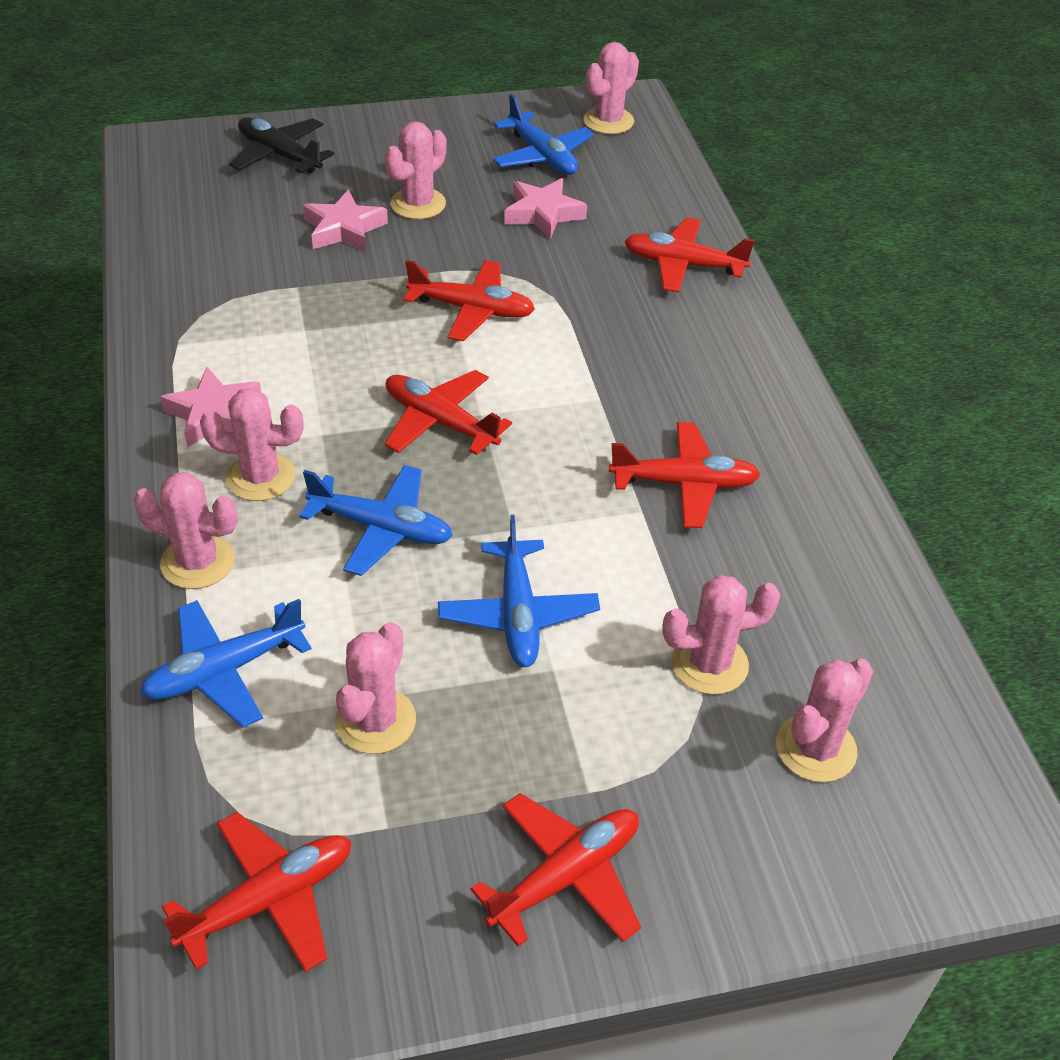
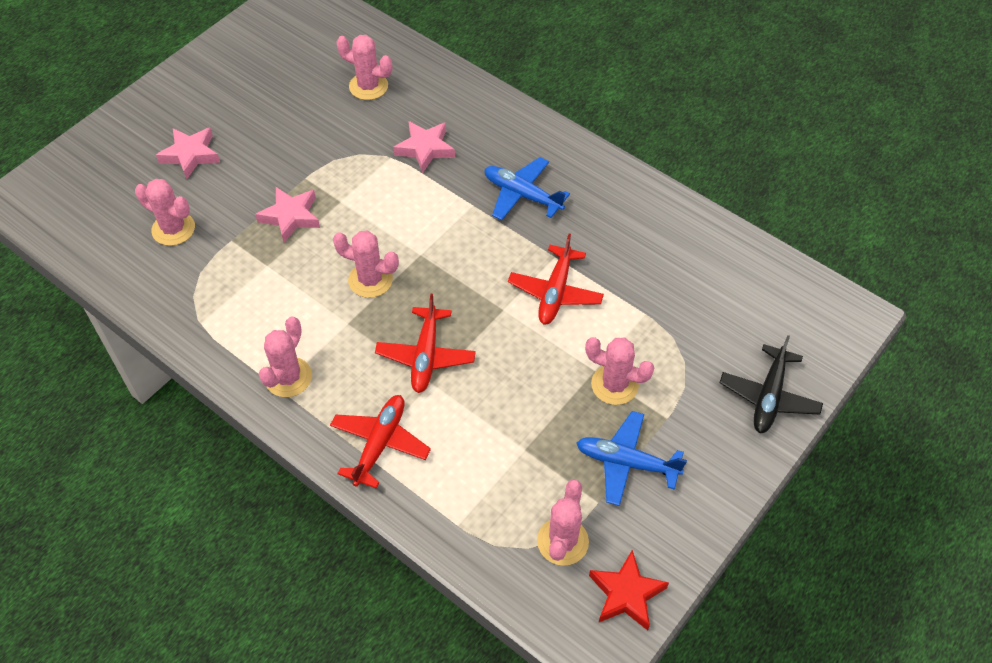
blue plane: 4 -> 2
pink cactus: 7 -> 6
red plane: 6 -> 3
red star: 0 -> 1

